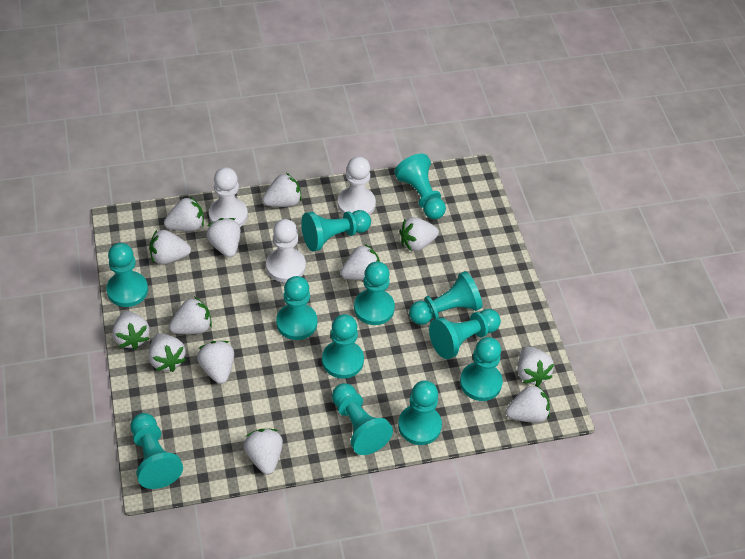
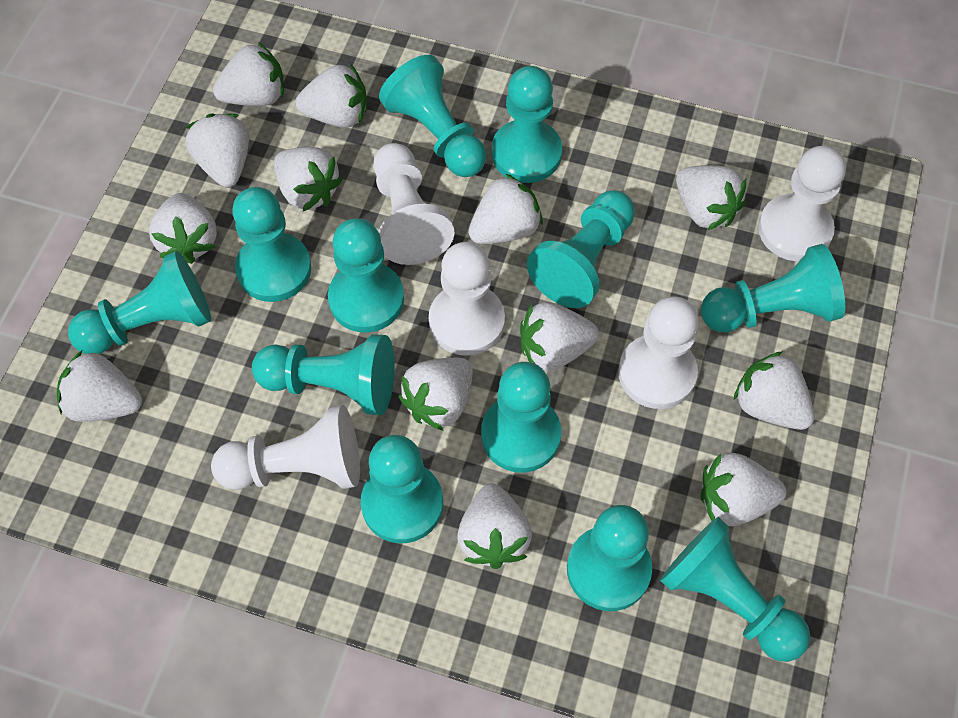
white pawn: 3 -> 5

